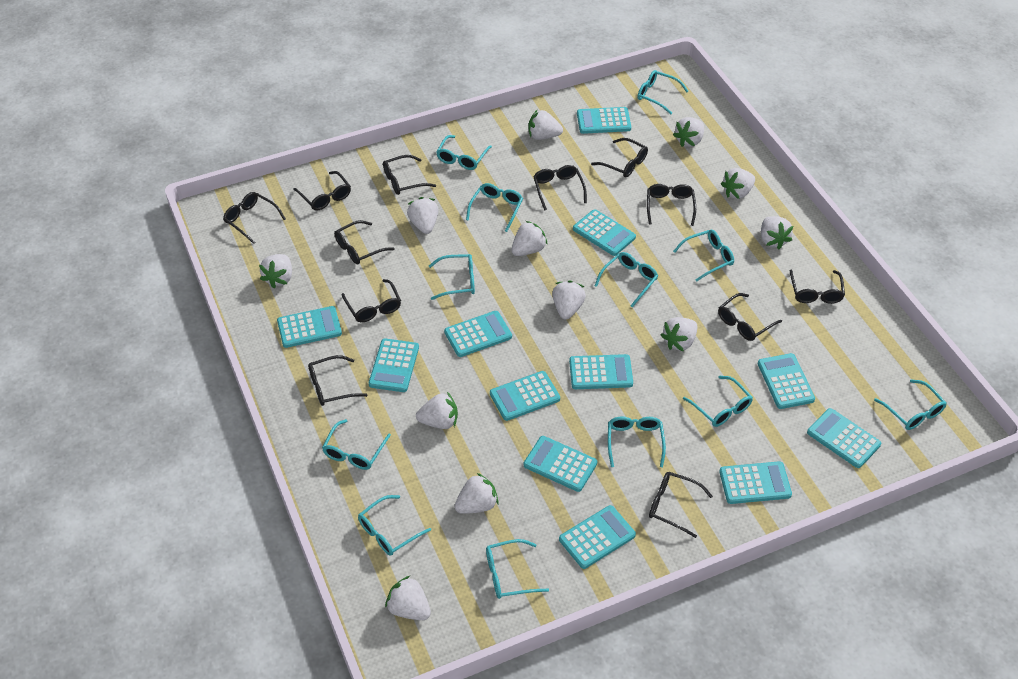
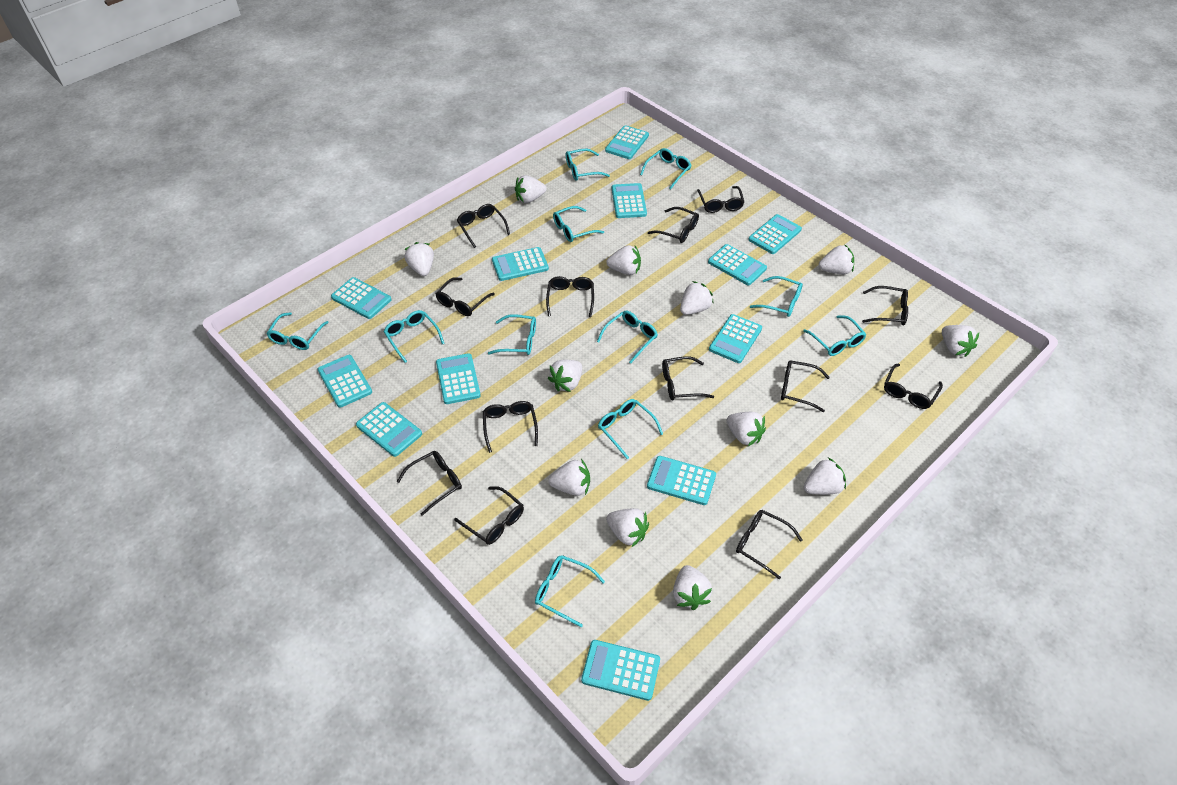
black glasses: 12 -> 13
turquoise glasses: 12 -> 11

